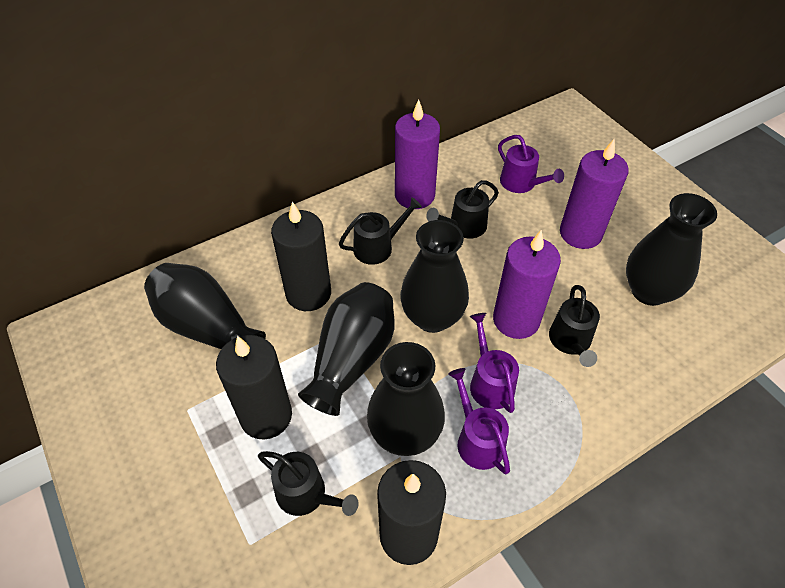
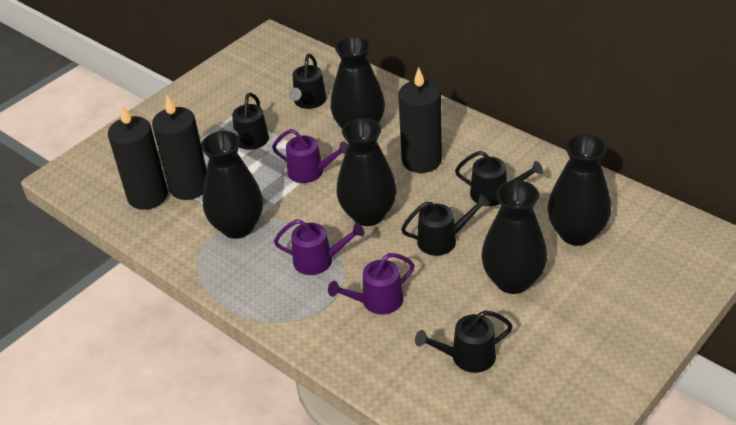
black watering can: 4 -> 5
purple candle: 3 -> 0

